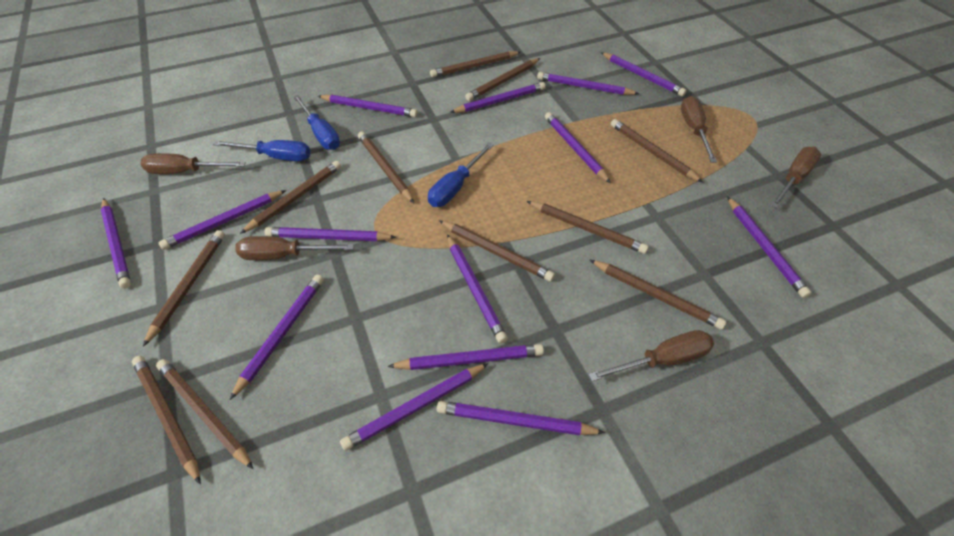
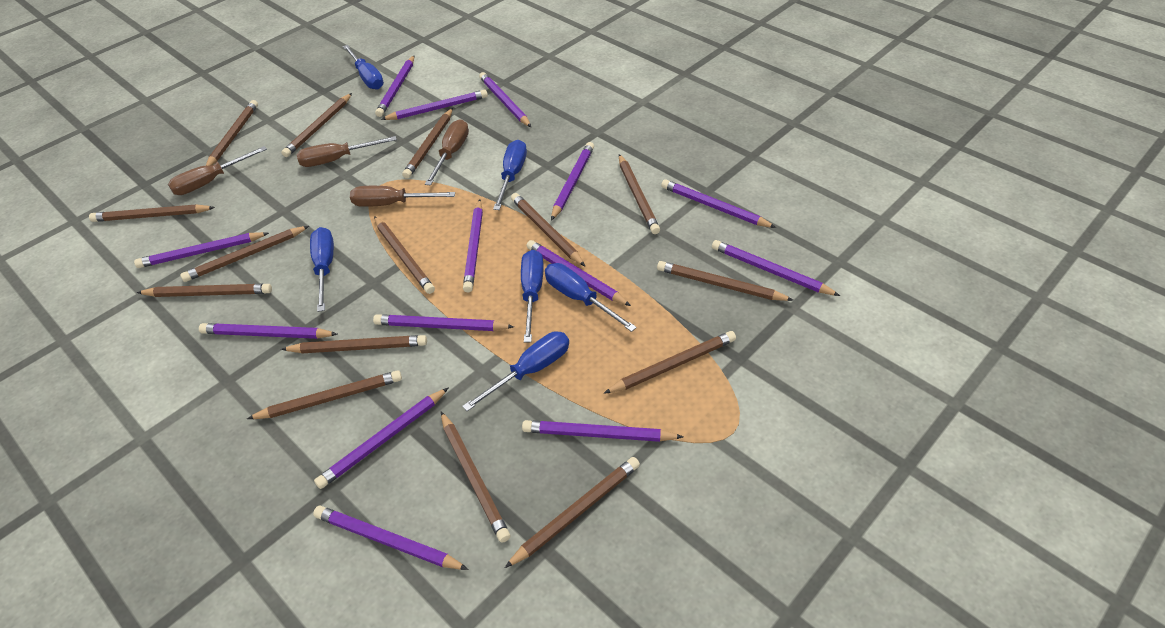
blue screwdriver: 3 -> 6
brown pencil: 11 -> 15
brown screwdriver: 5 -> 4

